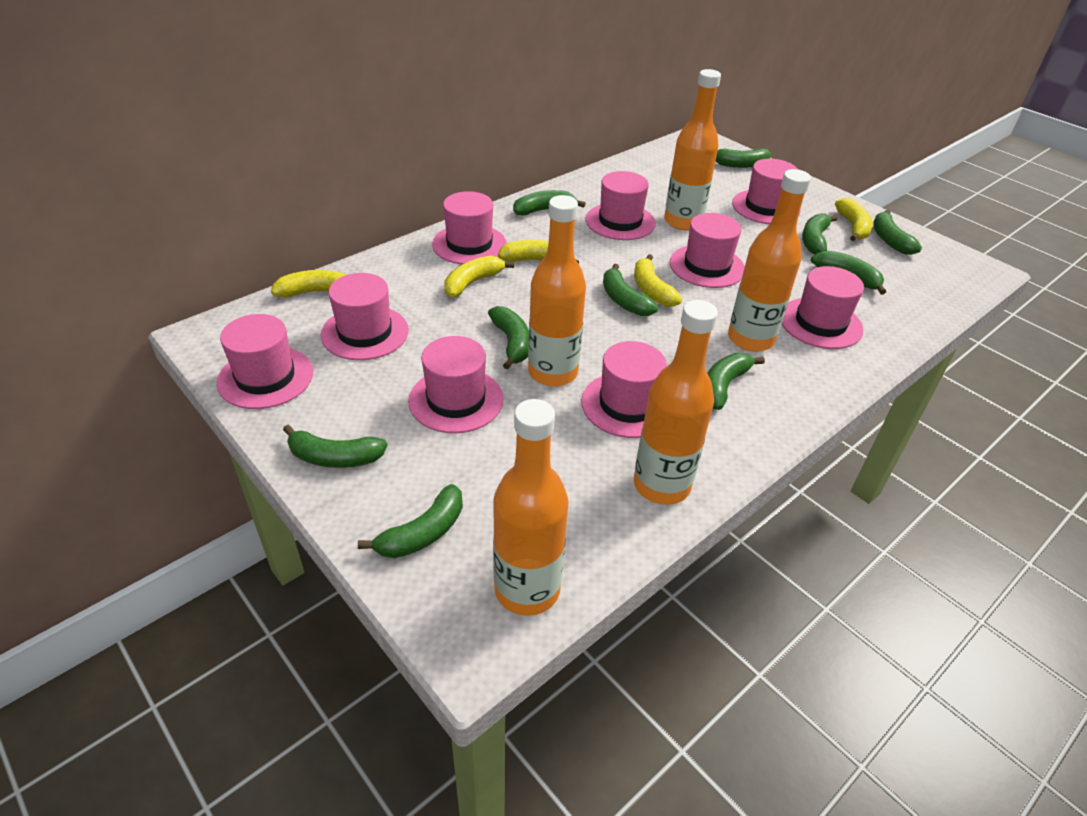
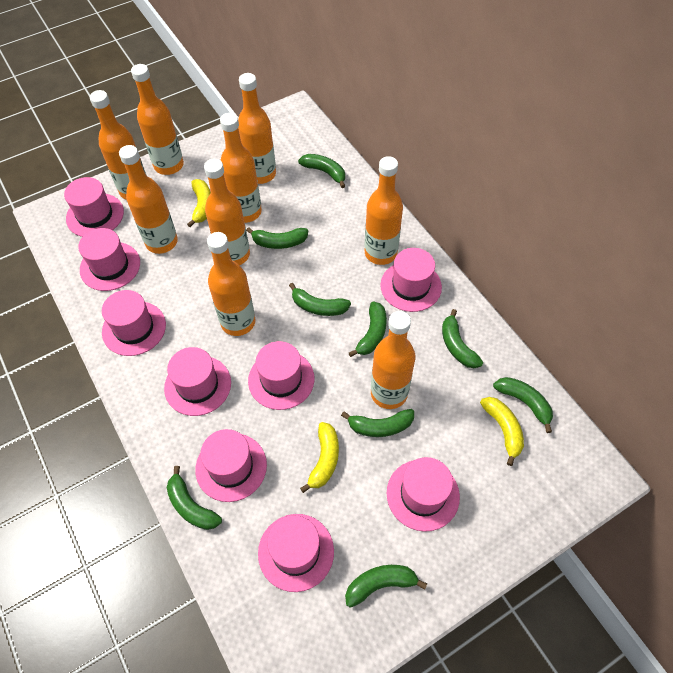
green banana: 10 -> 9
orange bottle: 5 -> 9
yellow banana: 5 -> 3

